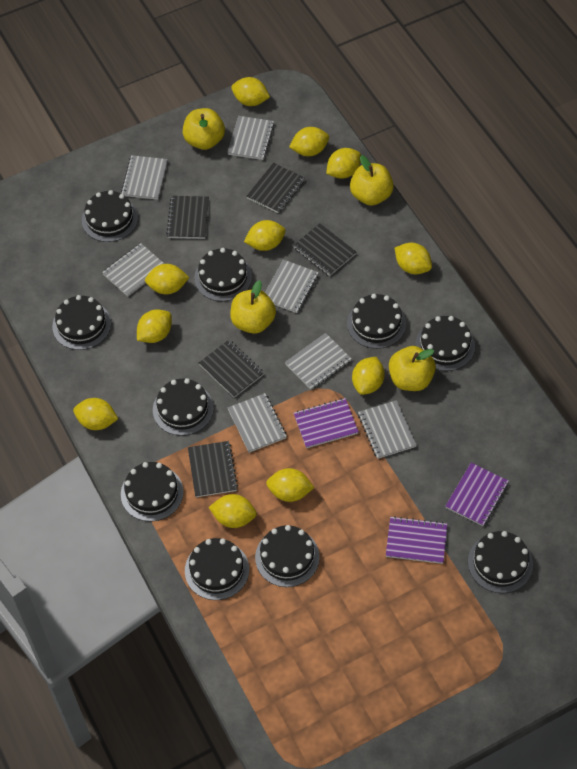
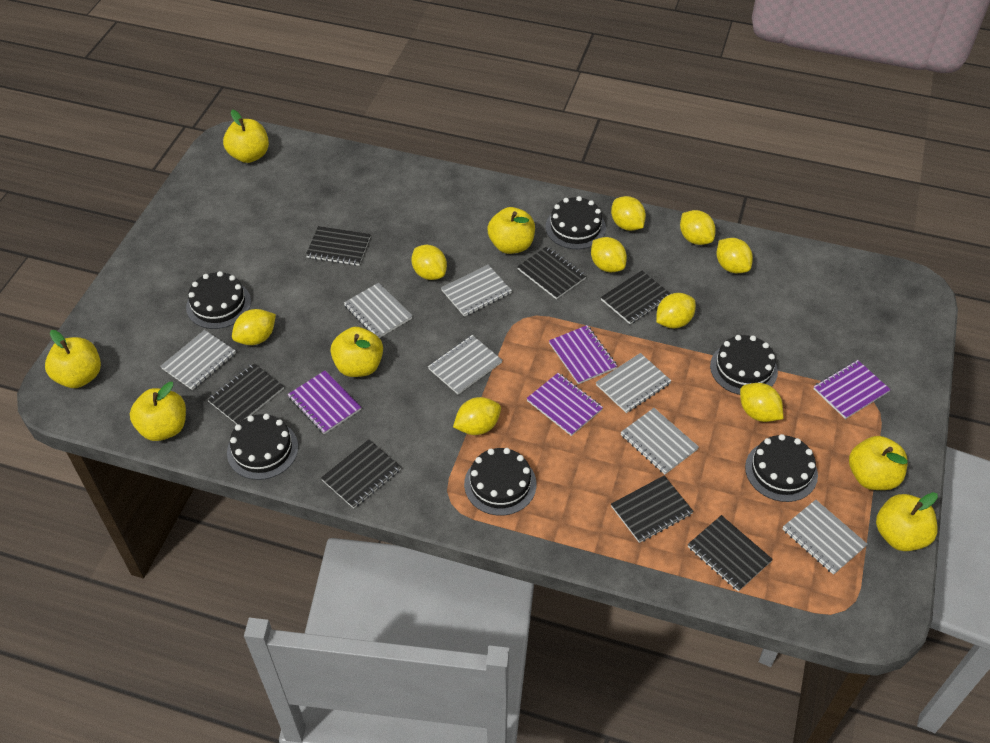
black cake: 10 -> 6
black notebook: 5 -> 7
purple notebook: 3 -> 4
yellow apple: 4 -> 7
yellow lemon: 11 -> 9

